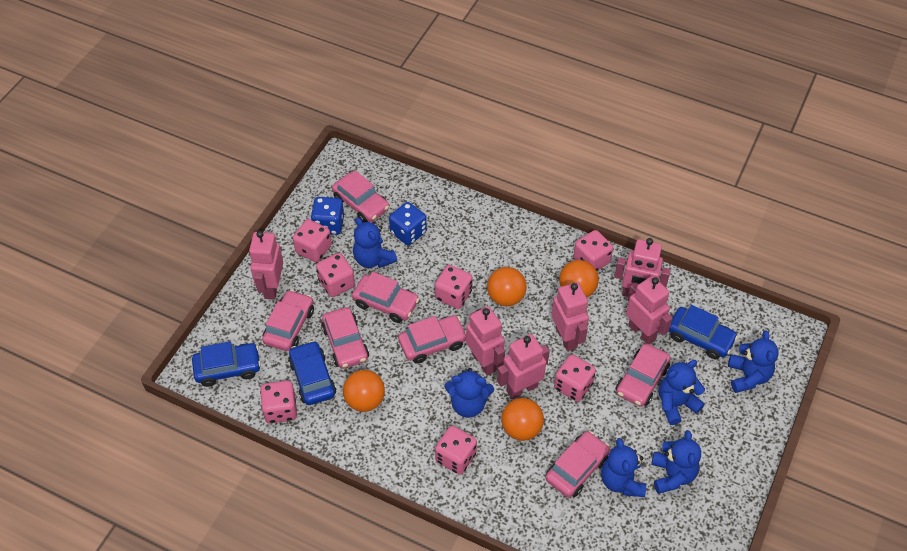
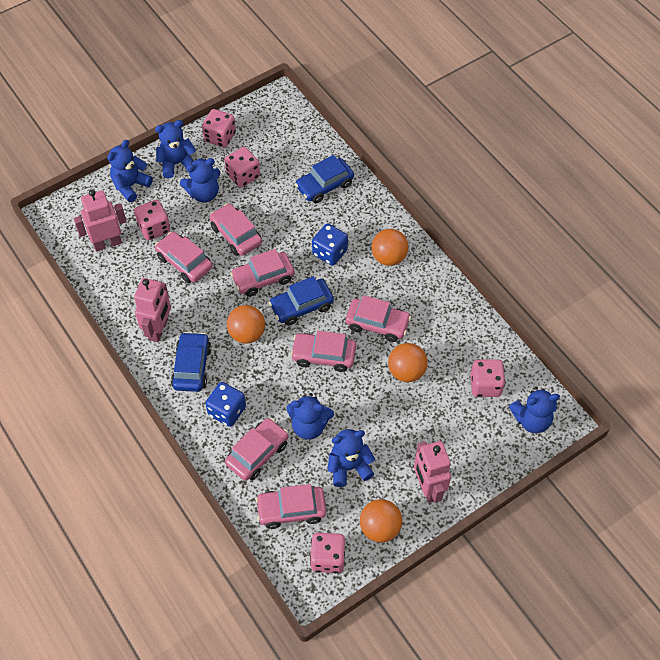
pink dice: 7 -> 5
pink robot: 6 -> 3

